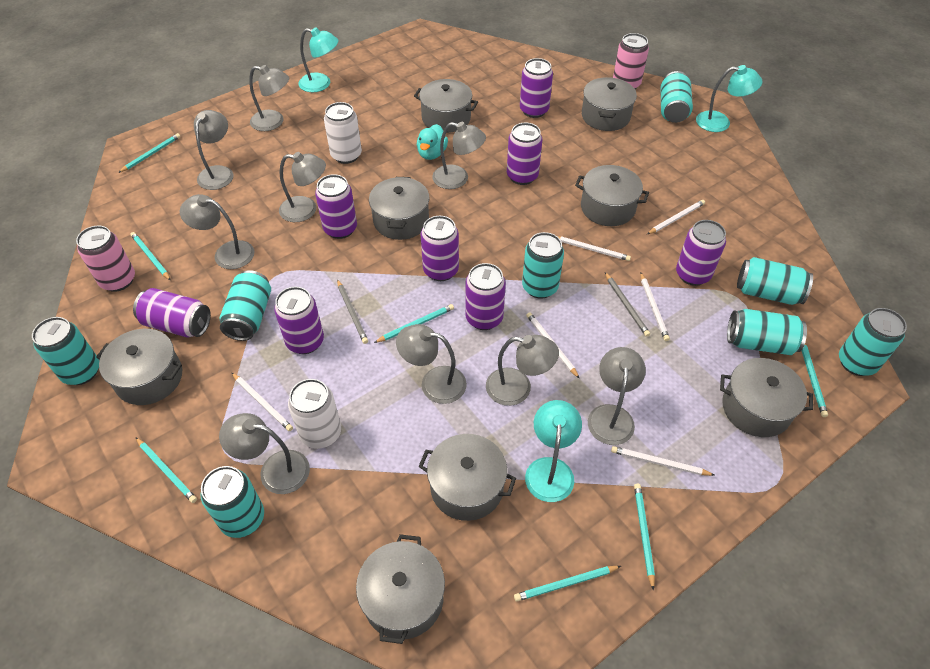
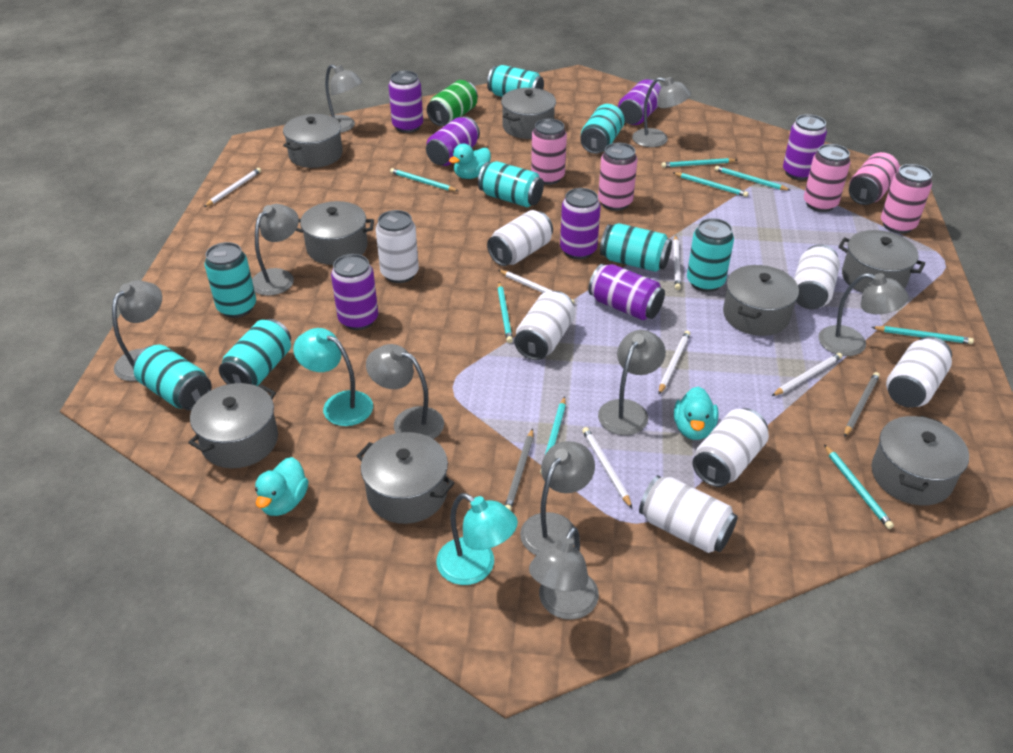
green can: 0 -> 1
pink can: 2 -> 5
purple can: 8 -> 7
turquoise duck: 1 -> 3
turquoise lamp: 3 -> 2
turquoise pencil: 7 -> 8
white can: 2 -> 7

